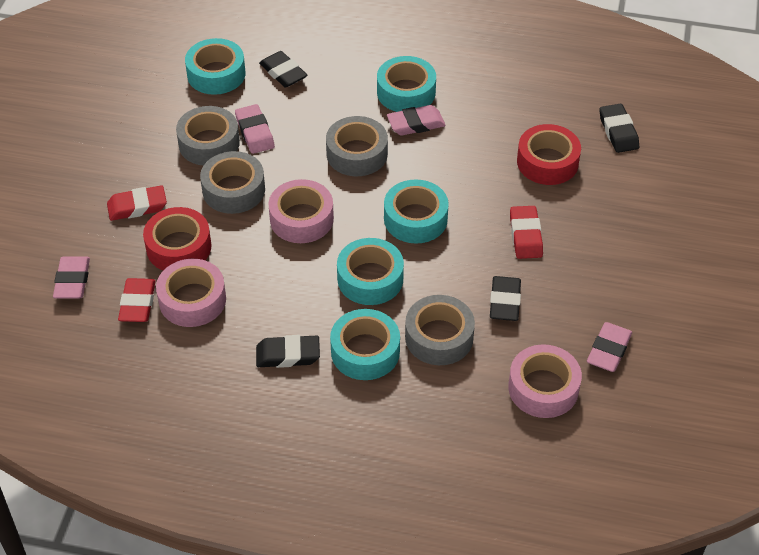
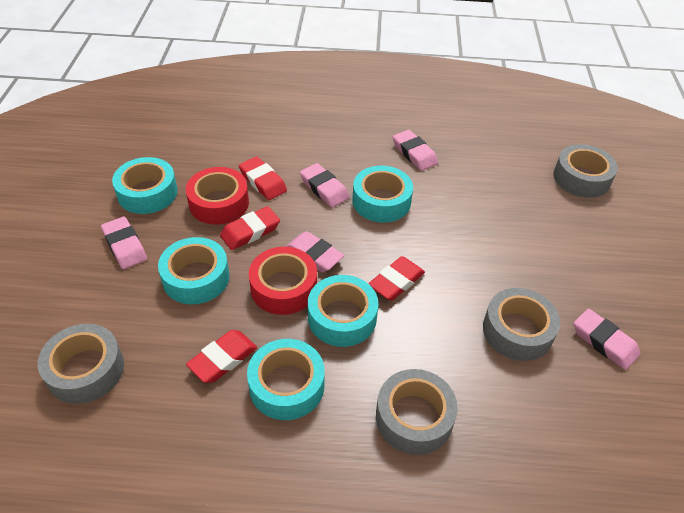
black eraser: 4 -> 0
pink eraser: 4 -> 5
pink tape: 3 -> 0
red eraser: 3 -> 4

